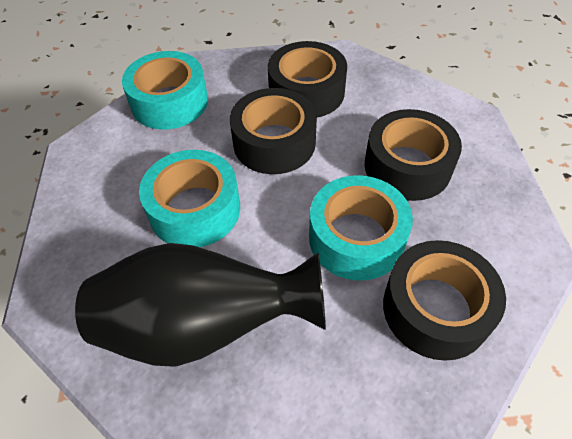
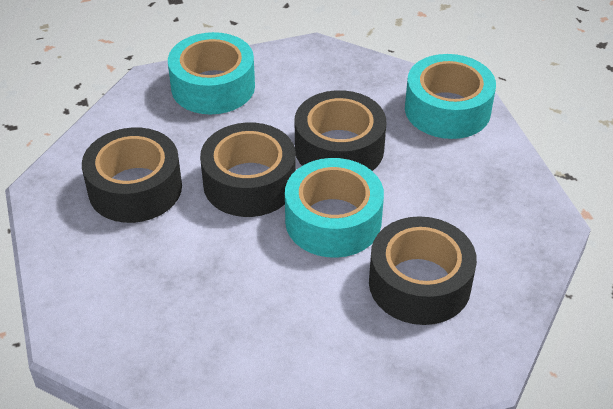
black vase: 1 -> 0

